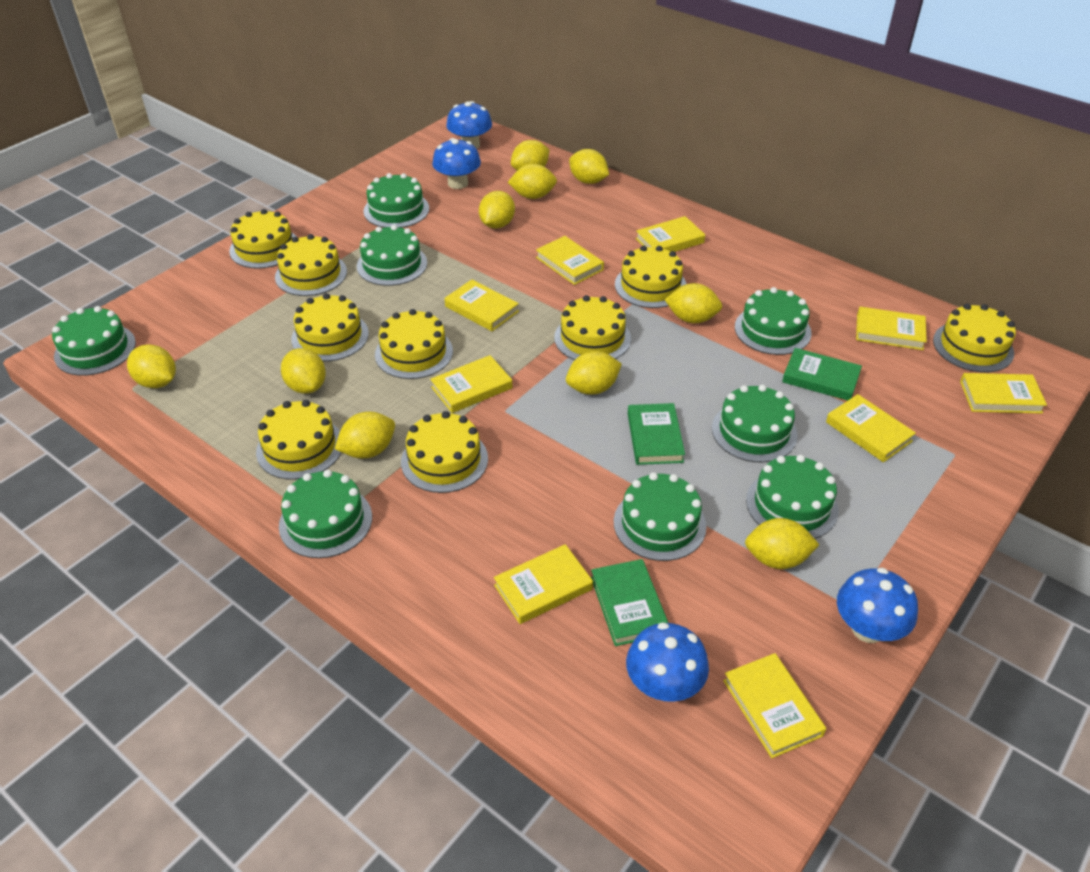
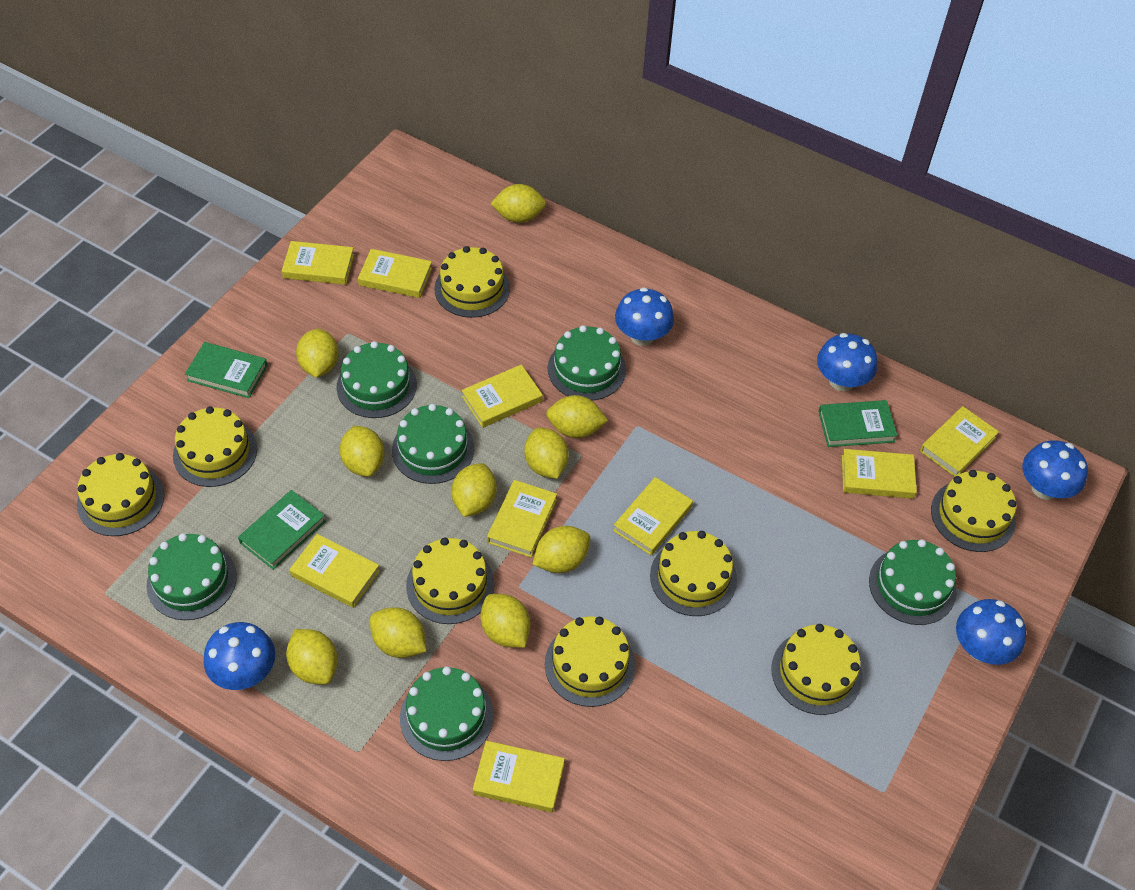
blue mushroom: 4 -> 5
green cake: 8 -> 6
yellow cake: 9 -> 8

